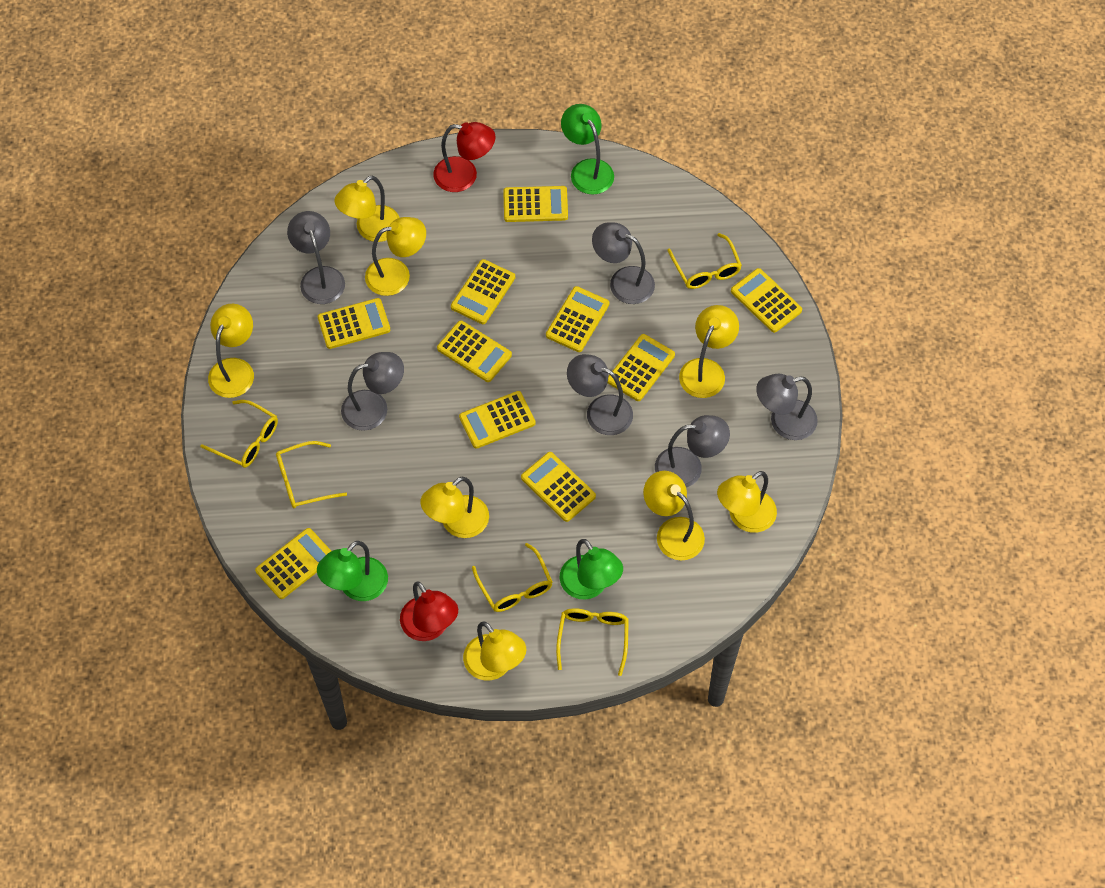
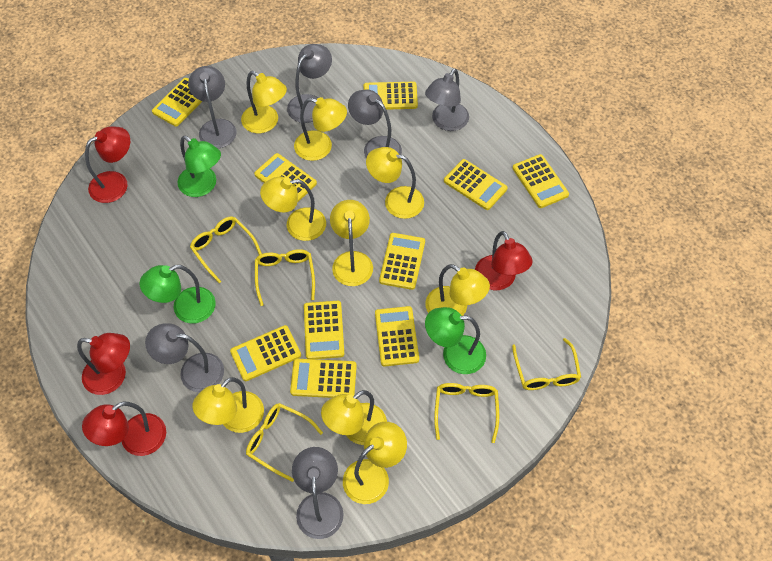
red lamp: 2 -> 4
yellow lamp: 8 -> 9

